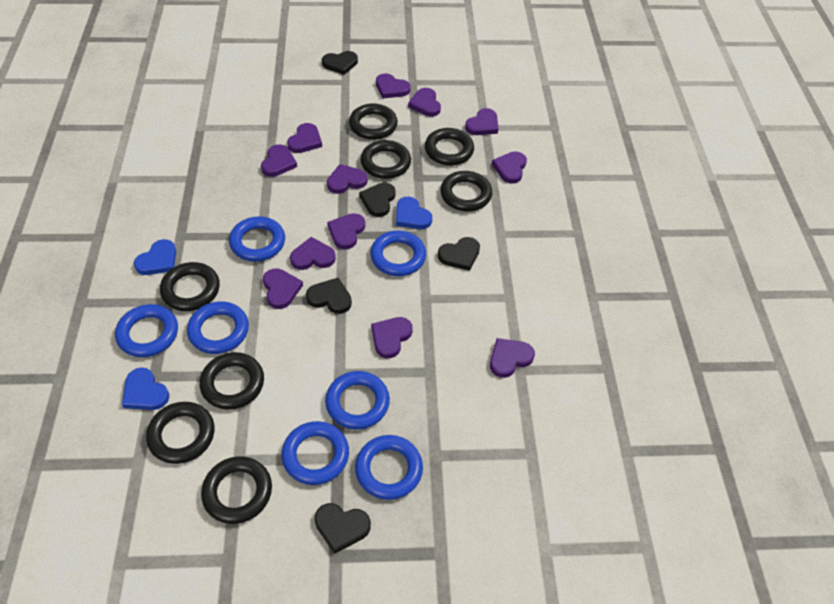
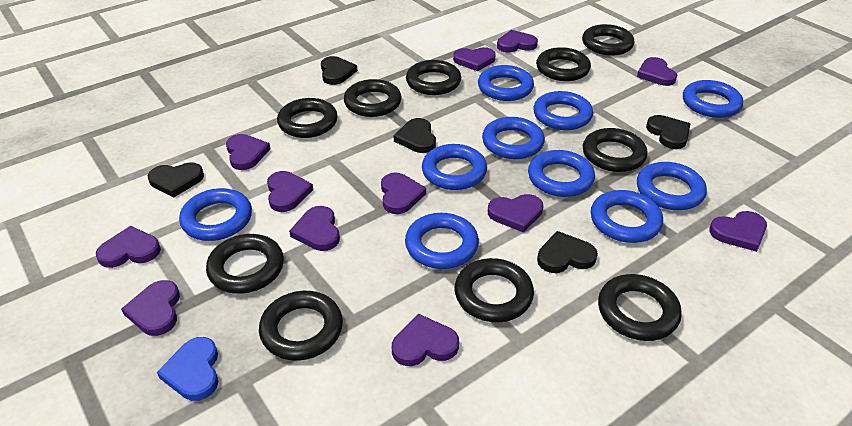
black ring: 8 -> 10
blue heart: 3 -> 1
blue ring: 7 -> 10

